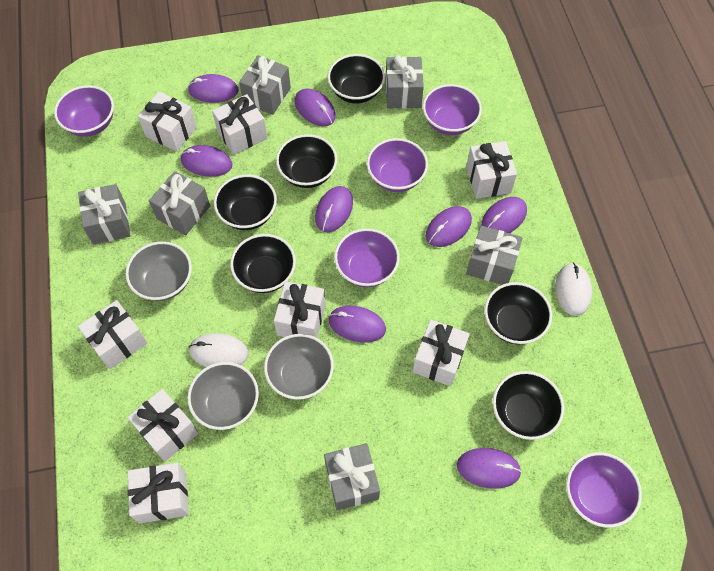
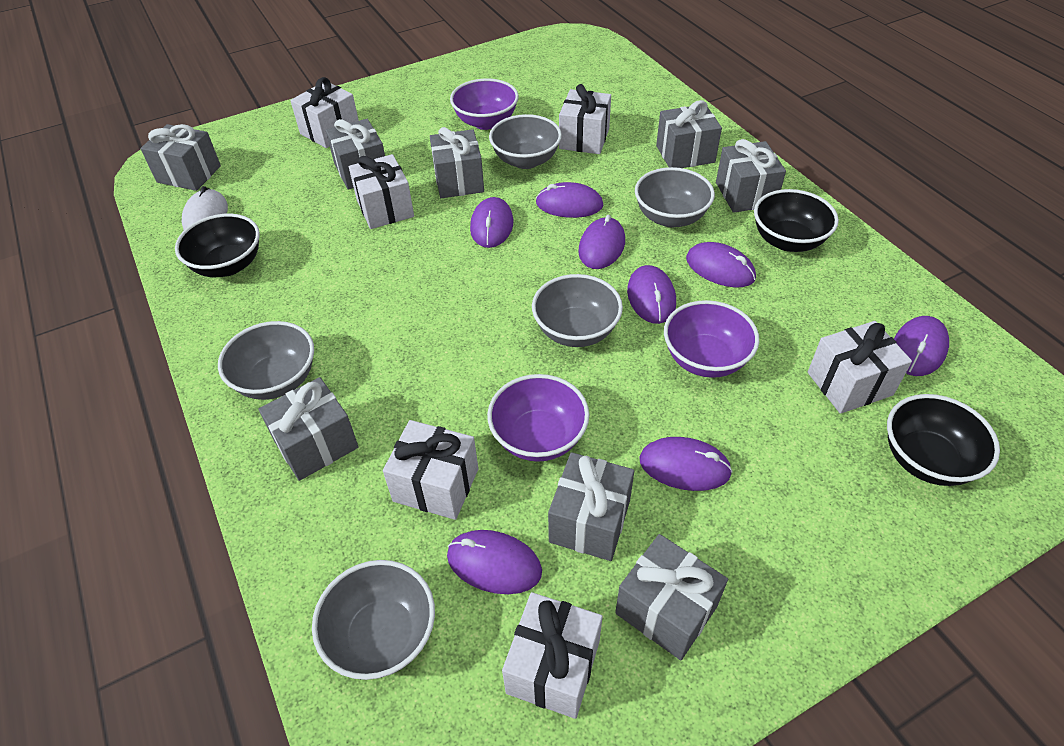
black bowl: 6 -> 3
grey bowl: 3 -> 5
grey gift: 6 -> 8
purple bowl: 5 -> 3
white gift: 8 -> 6
white mouse: 2 -> 1

